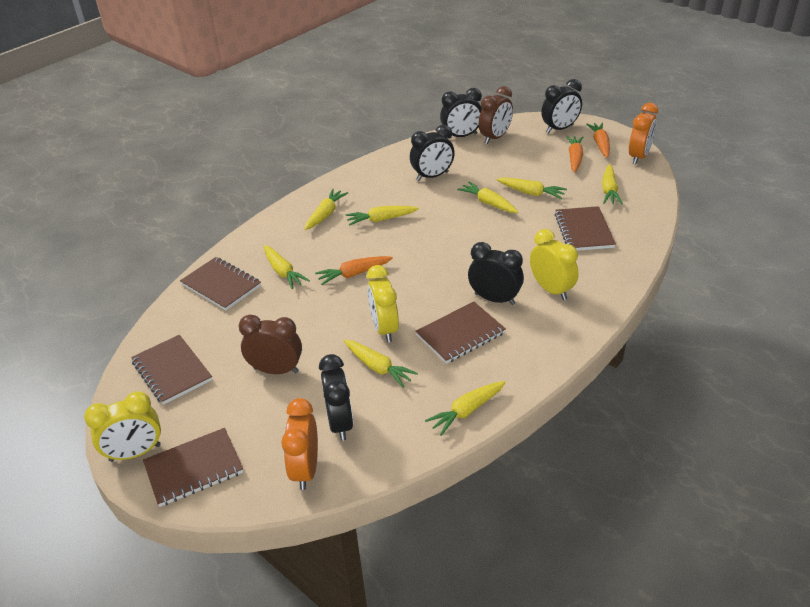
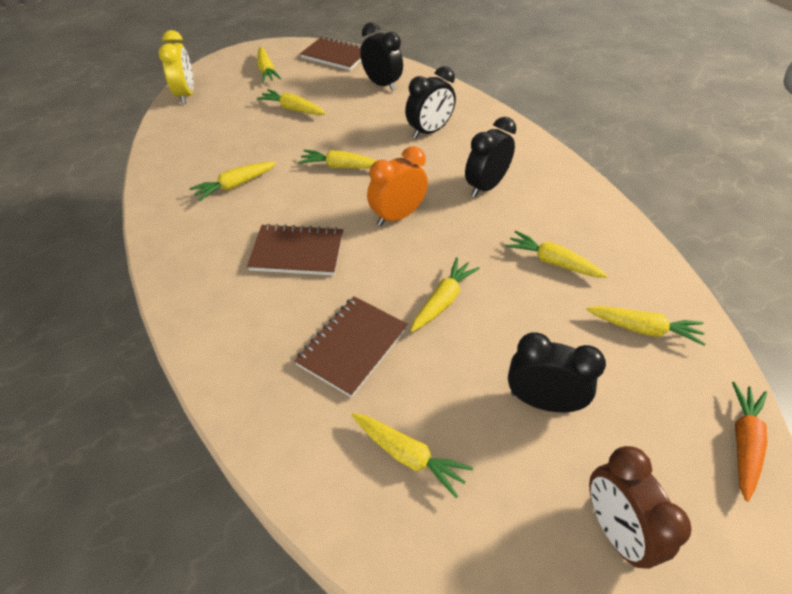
black clock: 5 -> 4
brown clock: 2 -> 1
brown notebook: 5 -> 3
orange carrot: 3 -> 1
orange clock: 2 -> 1
yellow clock: 3 -> 1

